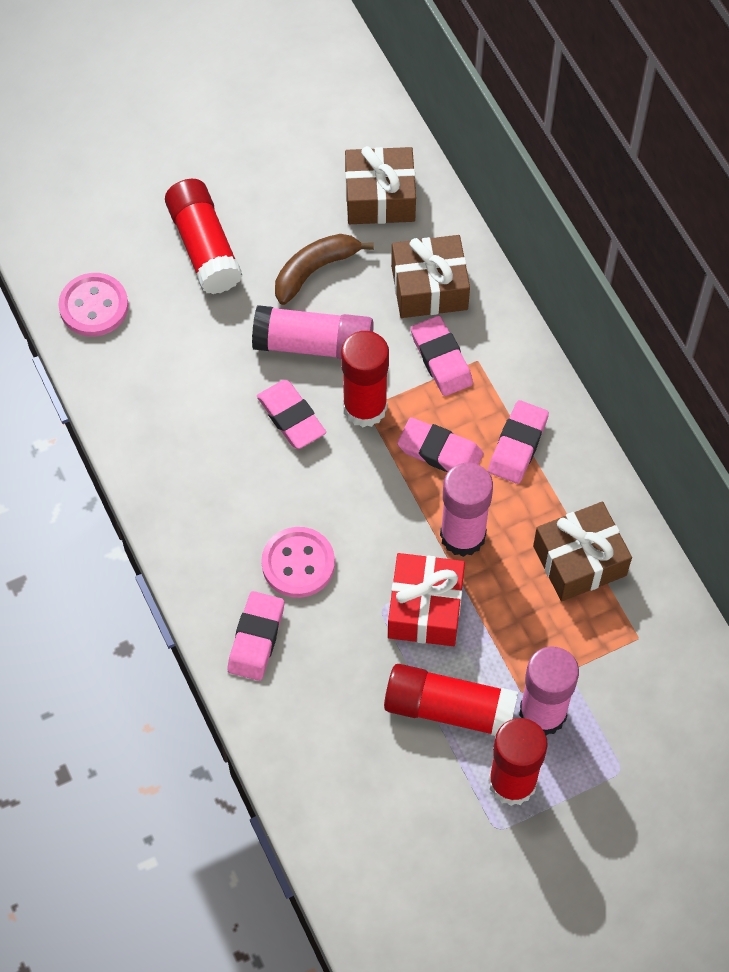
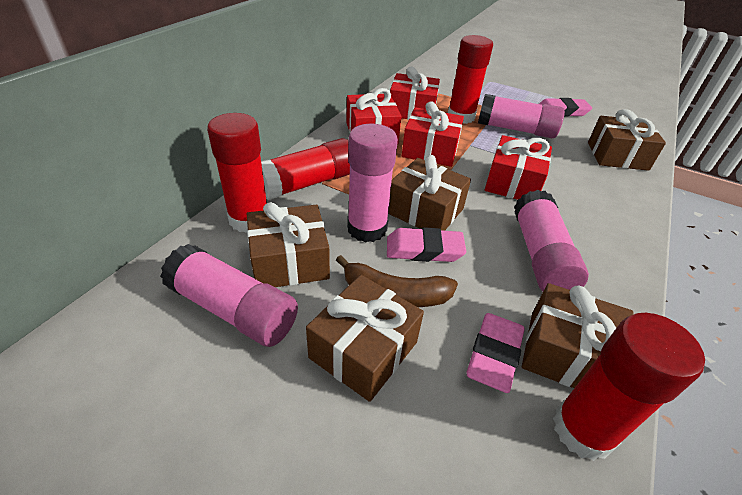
brown gift: 3 -> 5
pink button: 2 -> 0
pink eraser: 5 -> 3
pink glue stick: 3 -> 4
red gift: 1 -> 4

